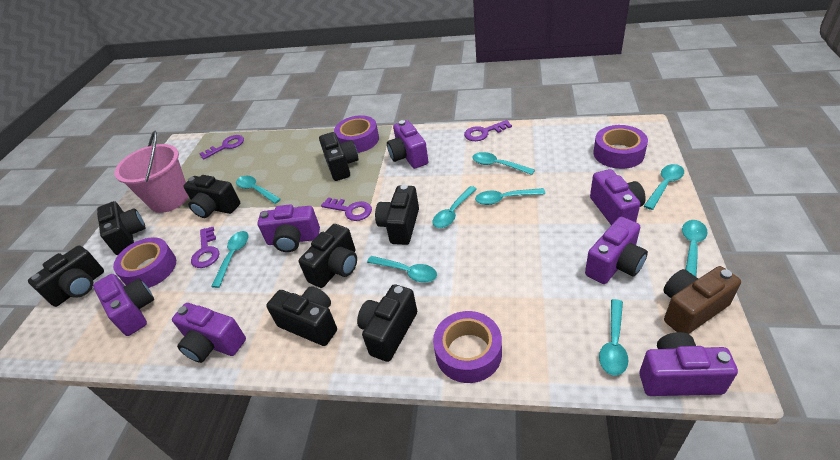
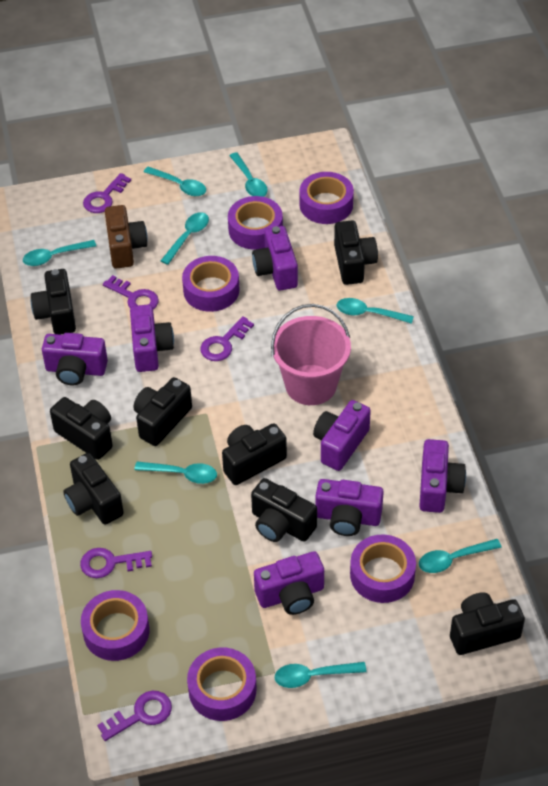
purple key: 4 -> 5
purple tape: 4 -> 6
turquoise spoon: 9 -> 8

